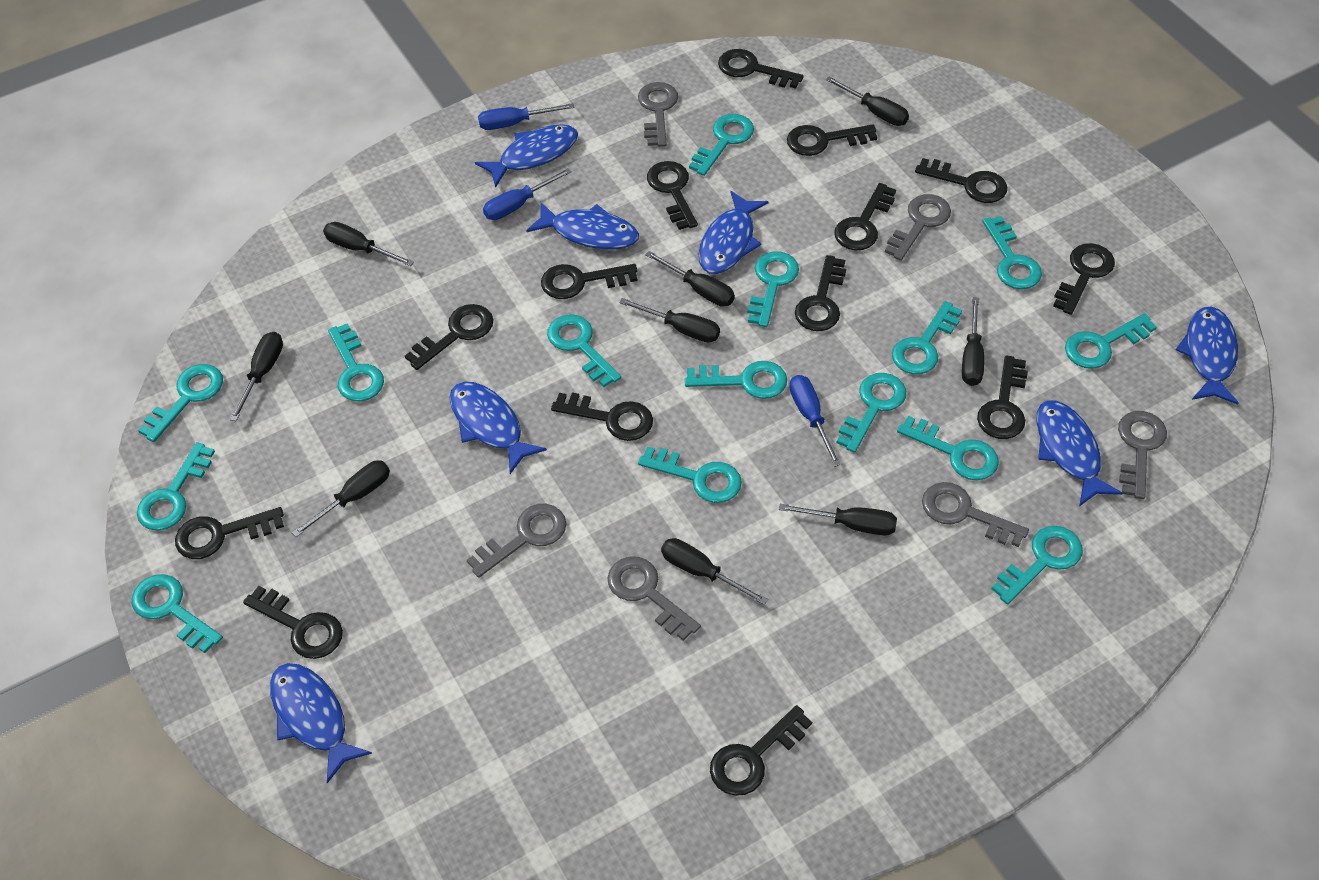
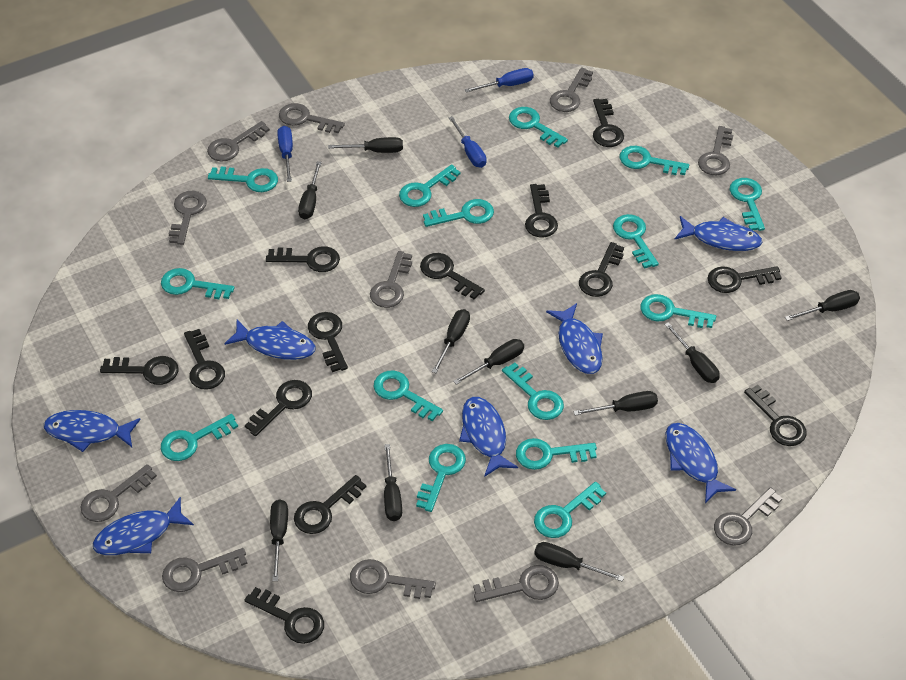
black key: 14 -> 13
black screwdriver: 9 -> 10
grey key: 6 -> 11

